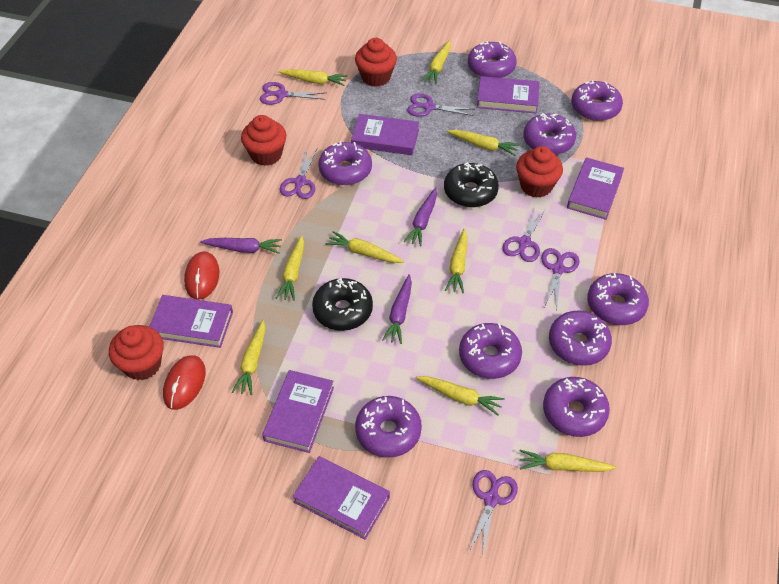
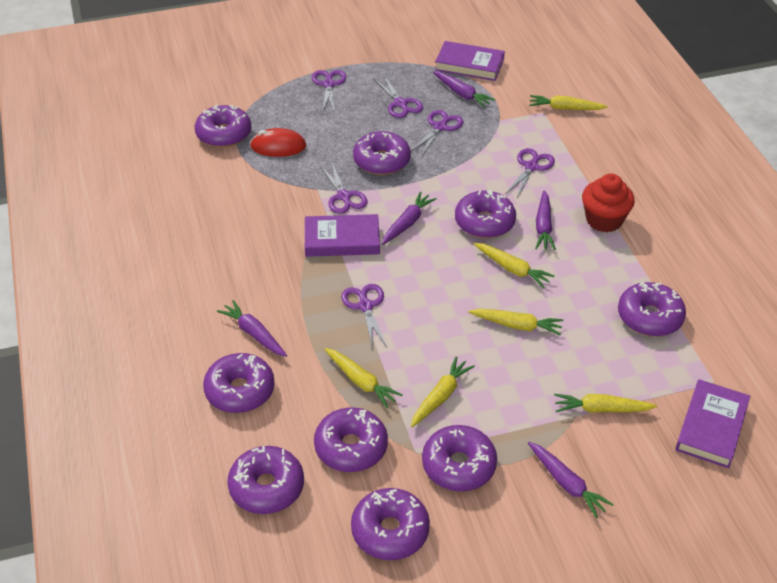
black donut: 2 -> 0
purple book: 6 -> 3
purple carrot: 3 -> 5
red cupcake: 4 -> 1
red mouse: 2 -> 1
yellow carrot: 9 -> 6

